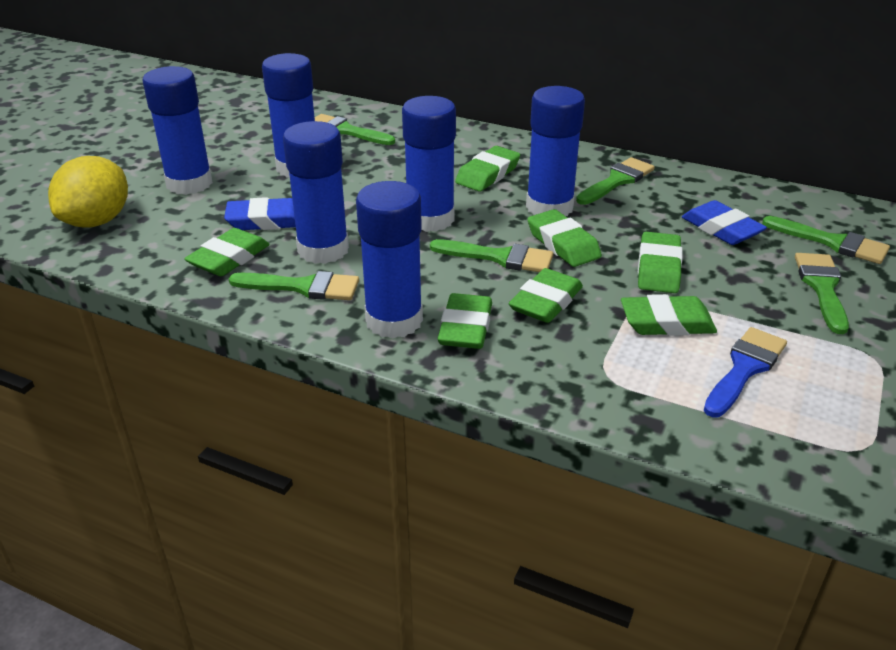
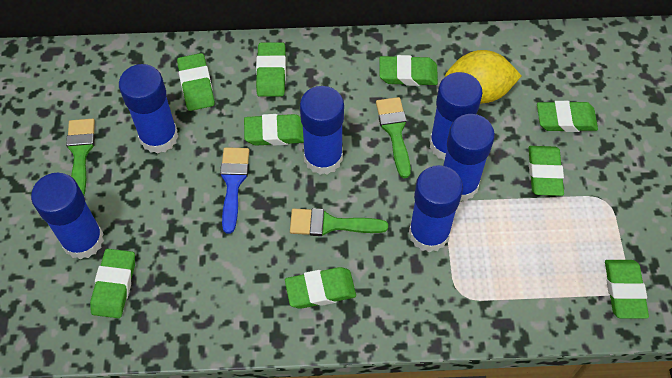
blue eraser: 2 -> 0
green brush: 6 -> 3
green eraser: 7 -> 9

